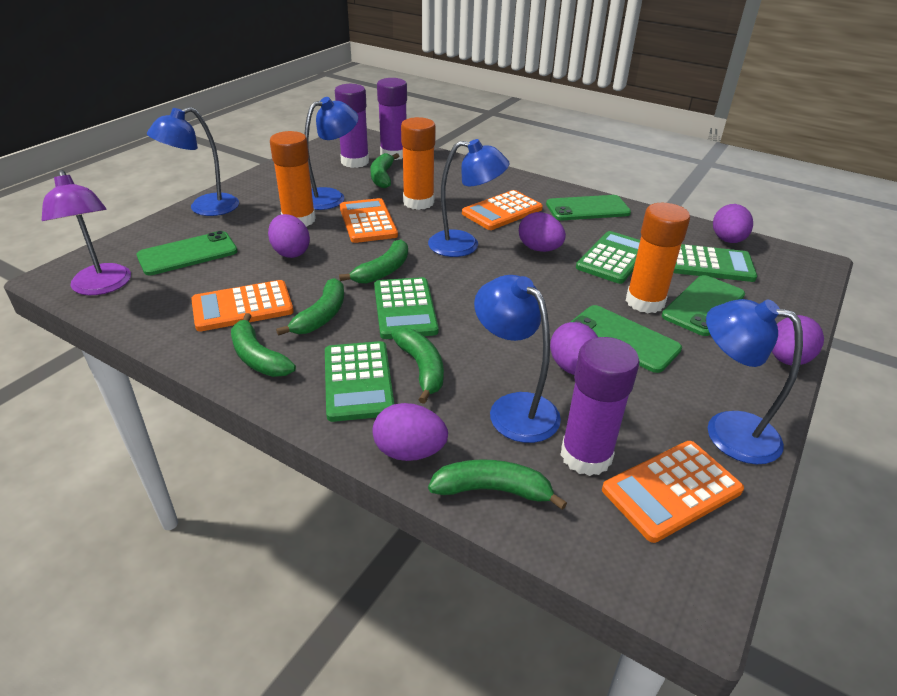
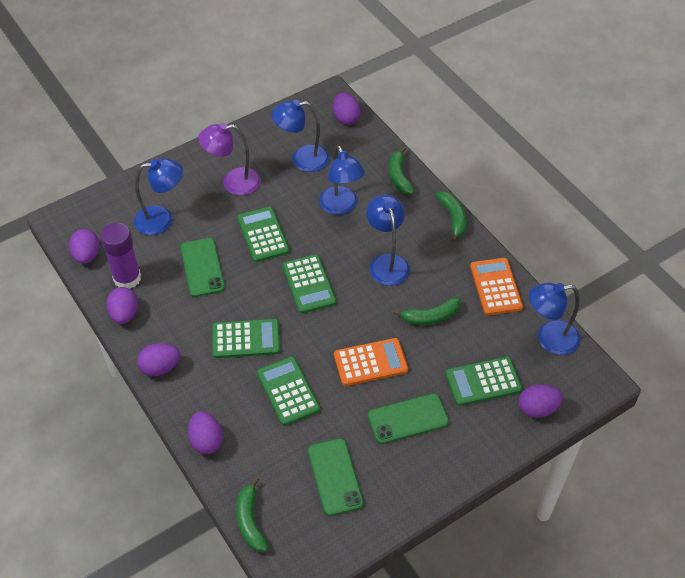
green banana: 6 -> 4
green calculator: 4 -> 5
green phone: 4 -> 3
orange calculator: 4 -> 2
orange glue stick: 3 -> 0
purple glue stick: 3 -> 1

